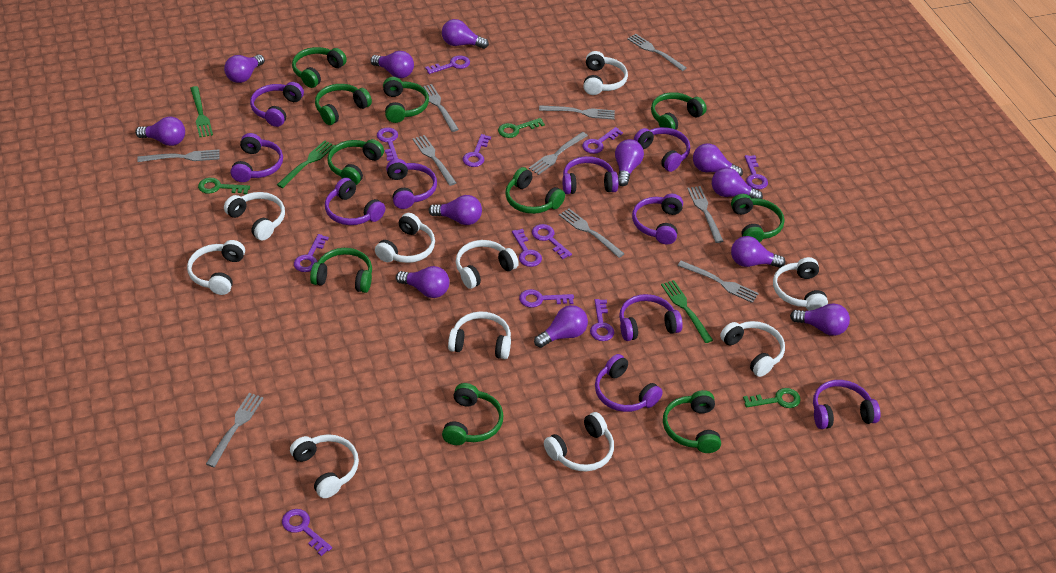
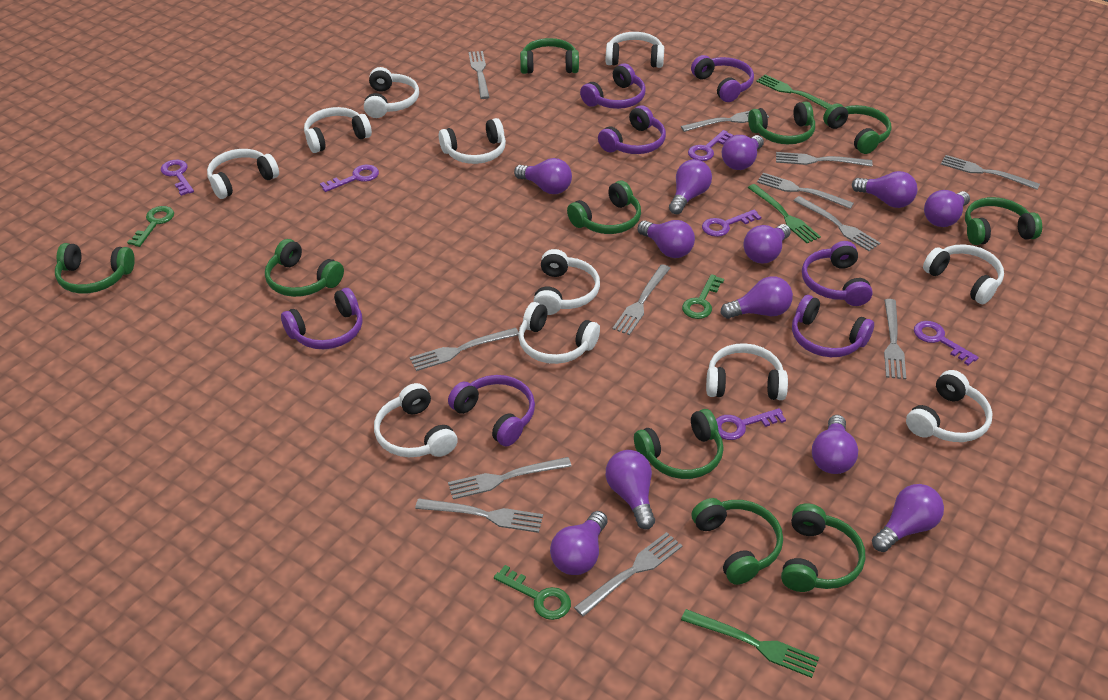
grey fork: 10 -> 12
purple headphones: 10 -> 7
purple key: 11 -> 6
white headphones: 10 -> 11

